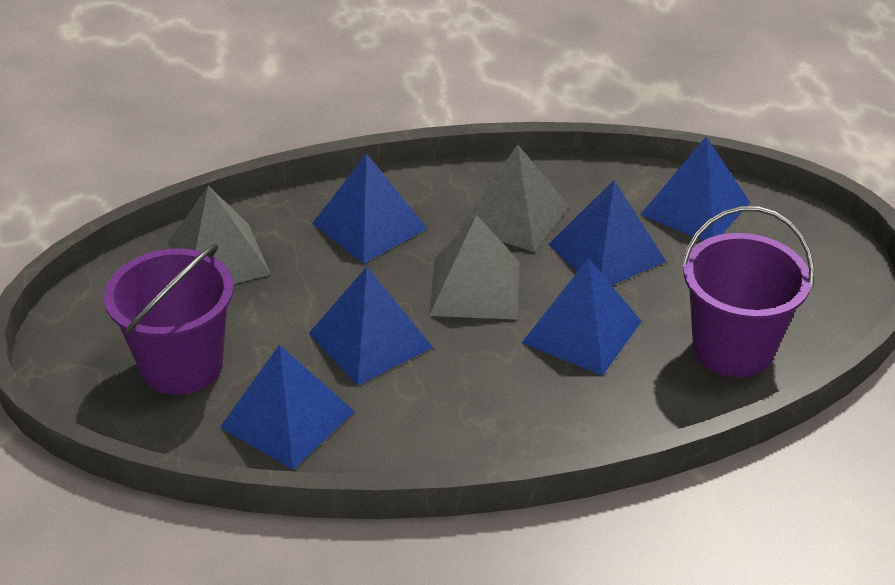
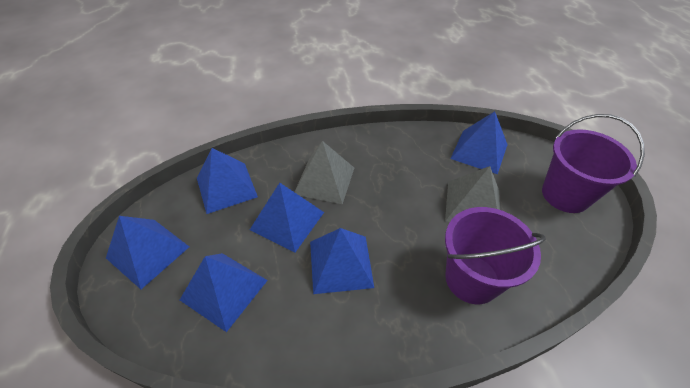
grey pyramid: 3 -> 2

